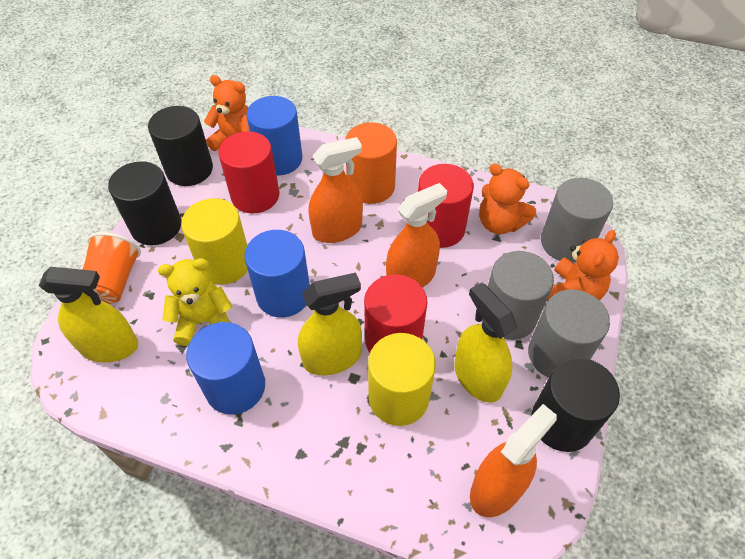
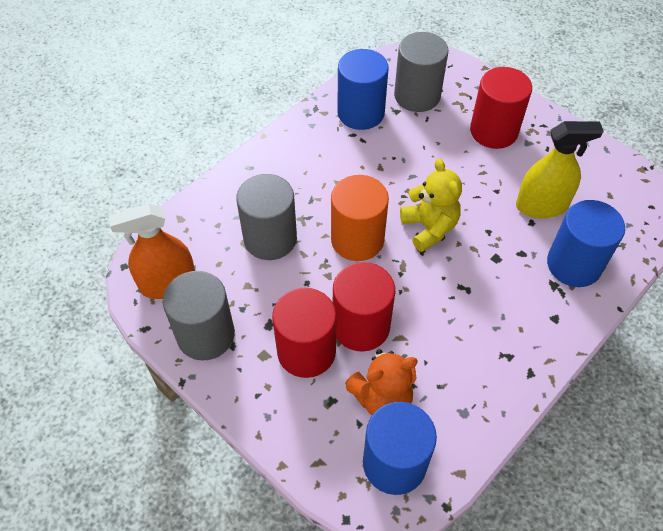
black cylinder: 3 -> 0
orange cup: 1 -> 0
orange spray bottle: 3 -> 1
orange teddy bear: 3 -> 1
yellow cylinder: 2 -> 0
yellow spray bottle: 3 -> 1

